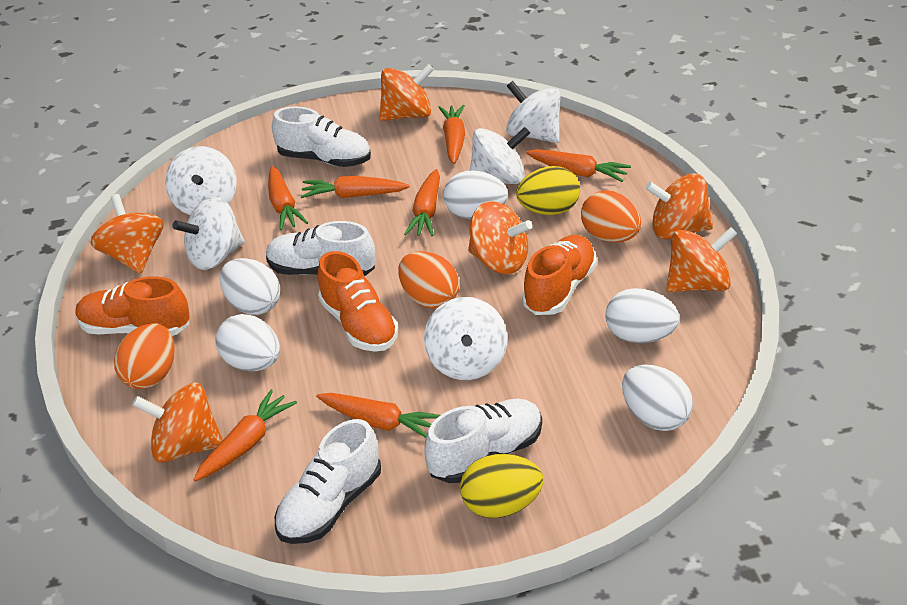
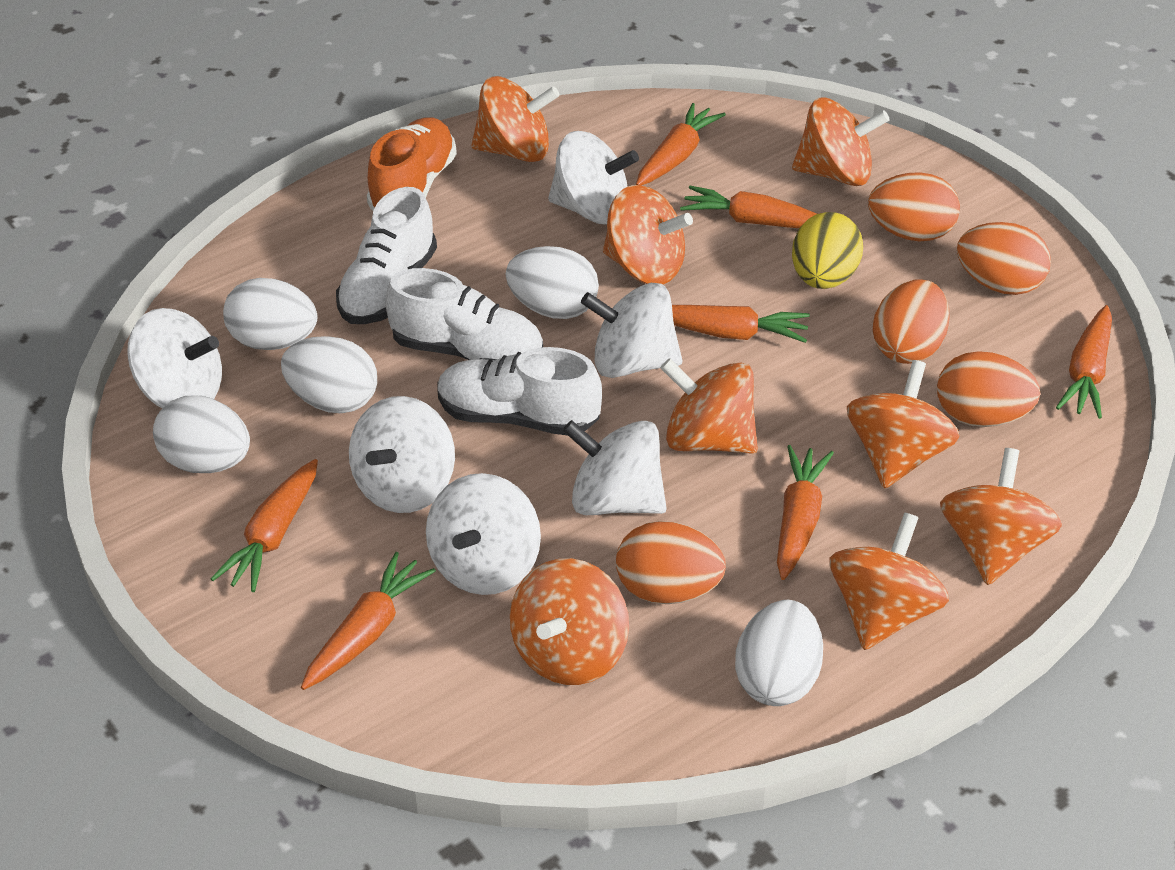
orange egg: 3 -> 5
orange shoe: 3 -> 1
orange spinning top: 6 -> 8
white shoe: 4 -> 3
white spinning top: 5 -> 6
yellow egg: 2 -> 1

